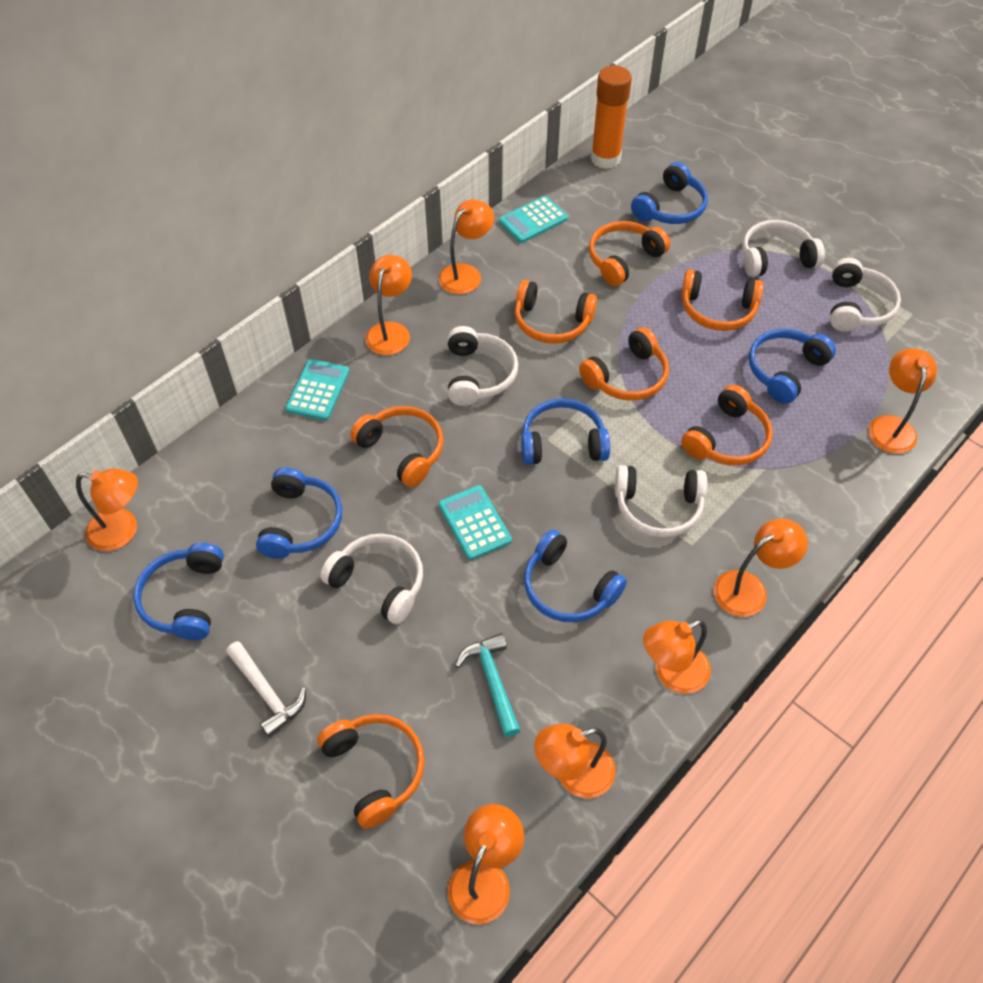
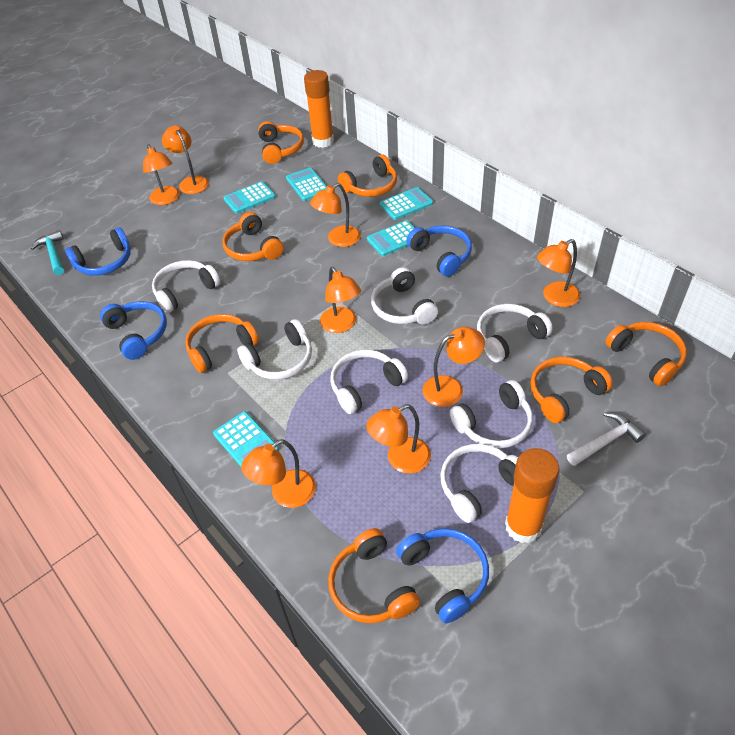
blue headphones: 6 -> 4
orange glue stick: 1 -> 2
turquoise calculator: 3 -> 5
white headphones: 5 -> 7

